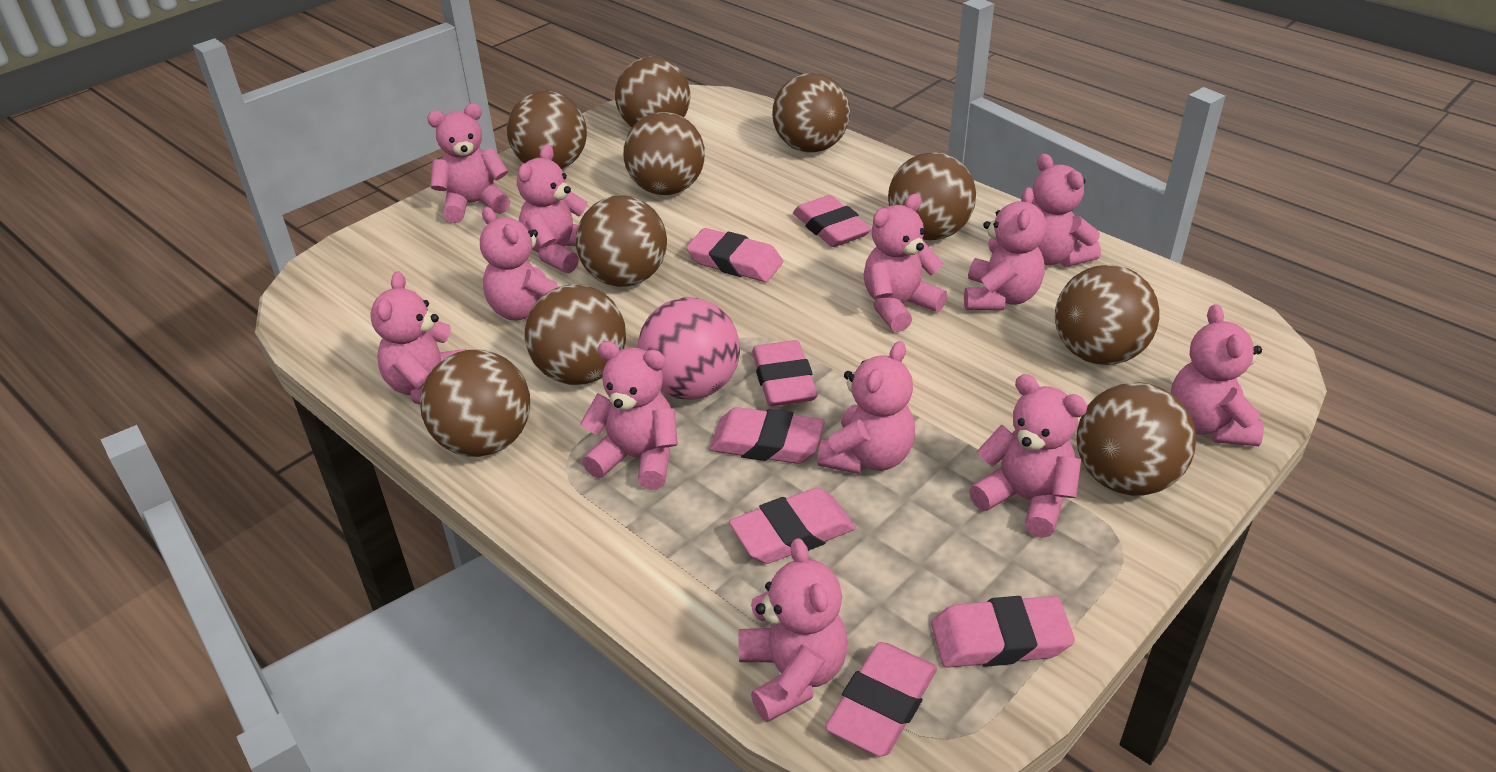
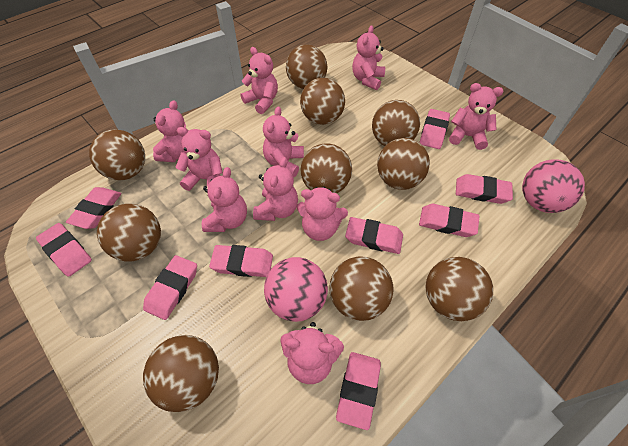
pink ball: 1 -> 2
pink eraser: 7 -> 9
pink teddy bear: 12 -> 10

